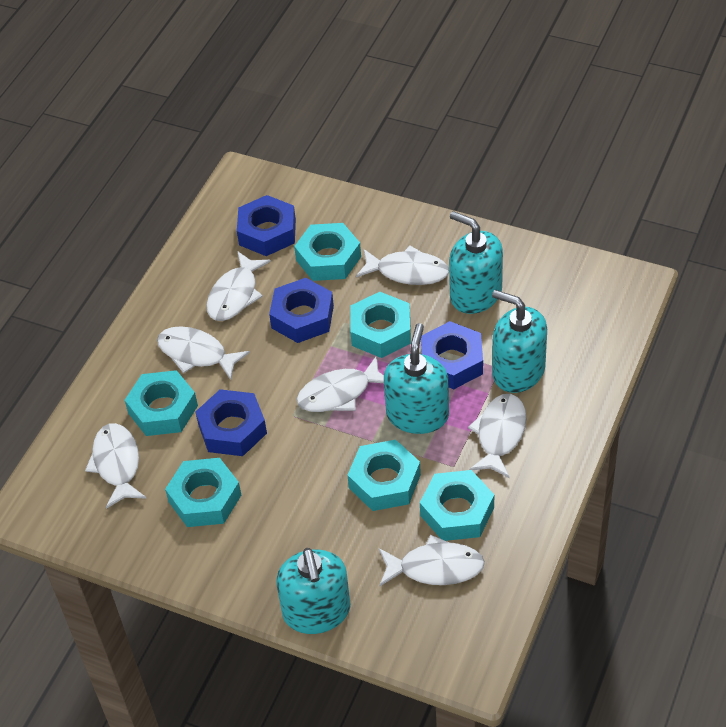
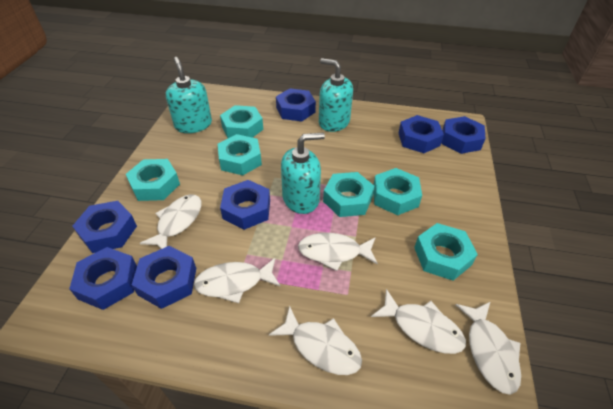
blue nut: 4 -> 7
turquoise soap dispenser: 4 -> 3
white fish: 7 -> 6

